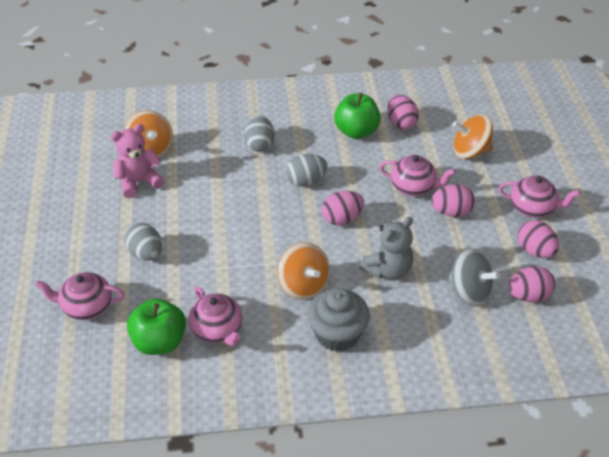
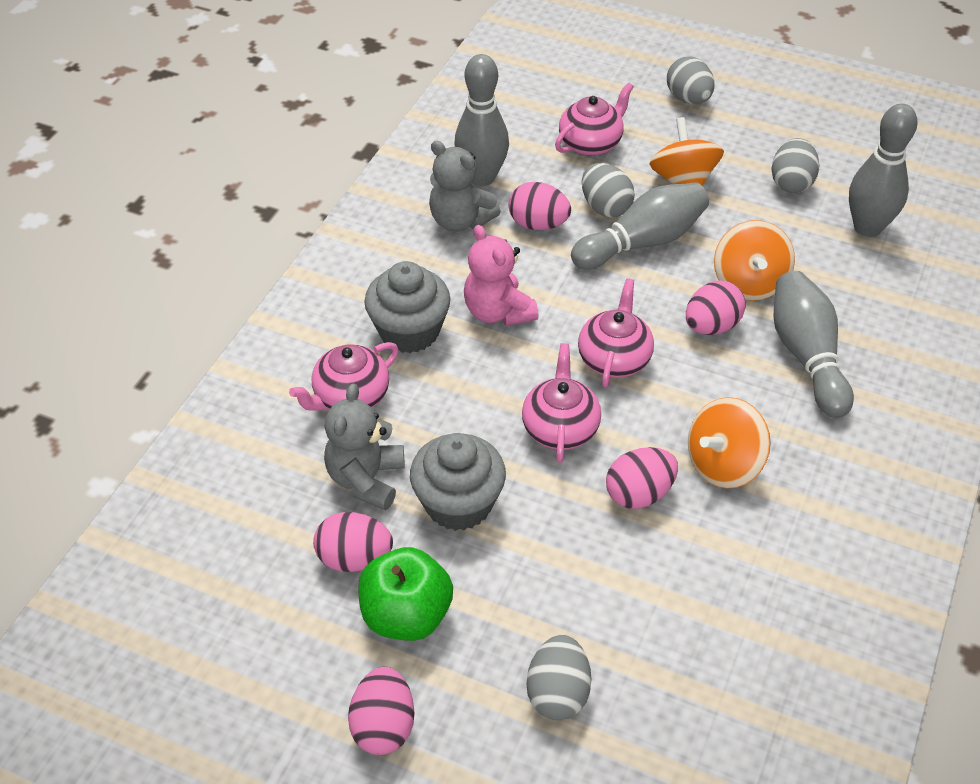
green apple: 2 -> 1
grey bowling pin: 0 -> 4
grey cupcake: 1 -> 2
grey egg: 3 -> 4
grey spinning top: 1 -> 0
grey teddy bear: 1 -> 2

